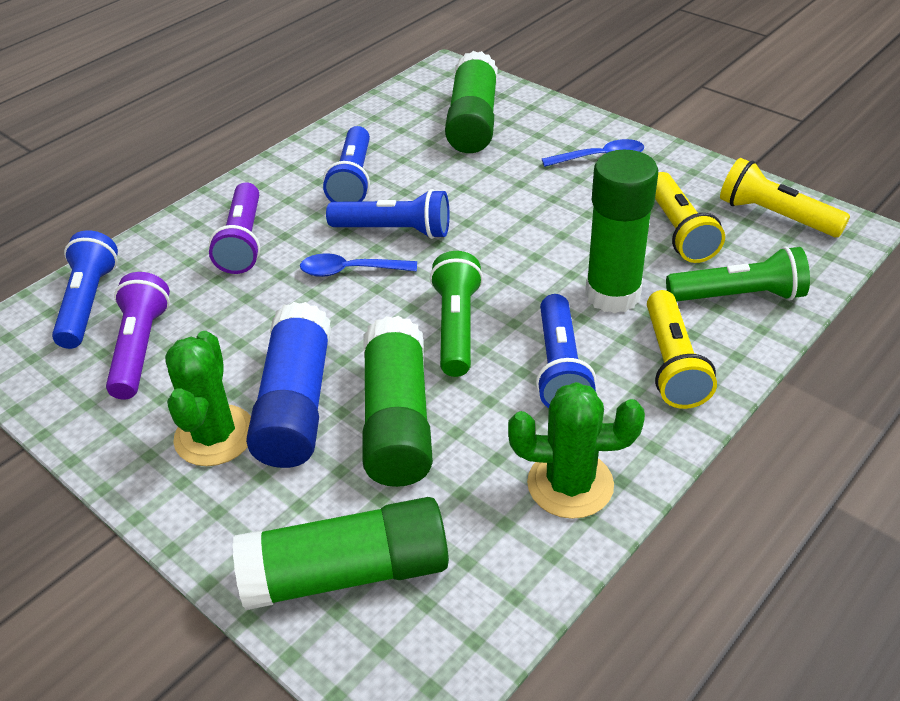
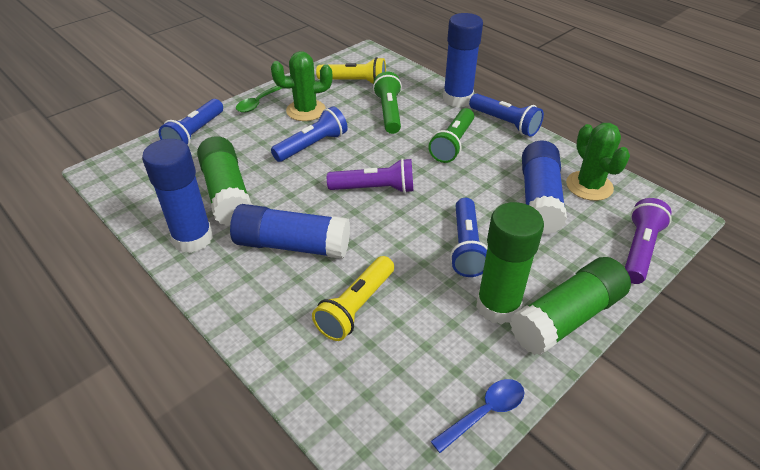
blue glue stick: 1 -> 4
blue spoon: 2 -> 1
green glue stick: 4 -> 3
green spoon: 0 -> 1
yellow flashlight: 3 -> 2

